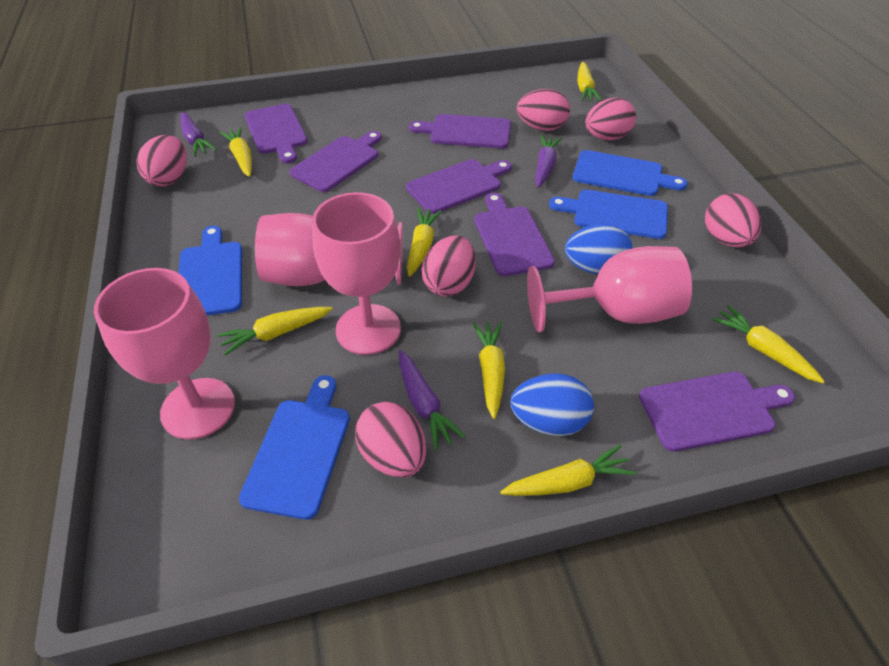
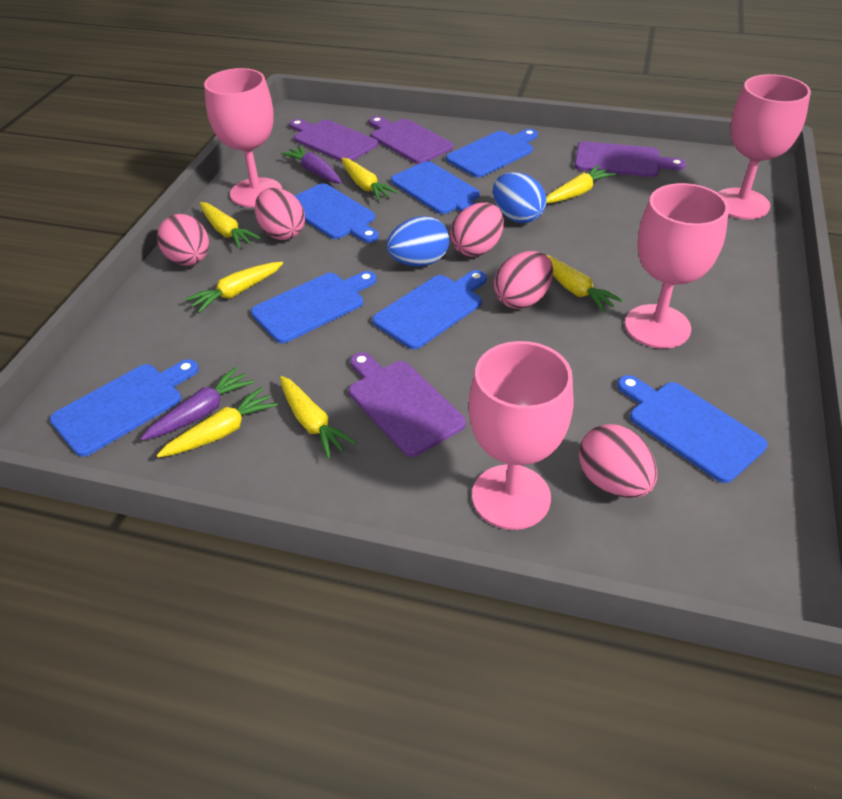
blue cutting board: 4 -> 7
pink egg: 6 -> 5
purple carrot: 3 -> 2
purple cutting board: 6 -> 4

